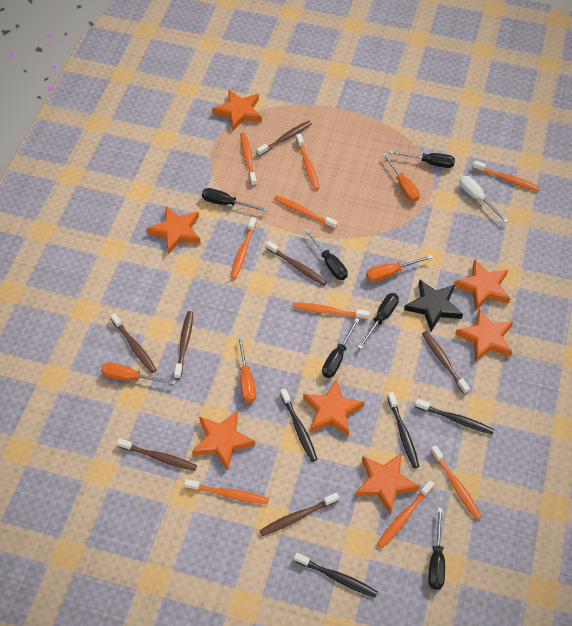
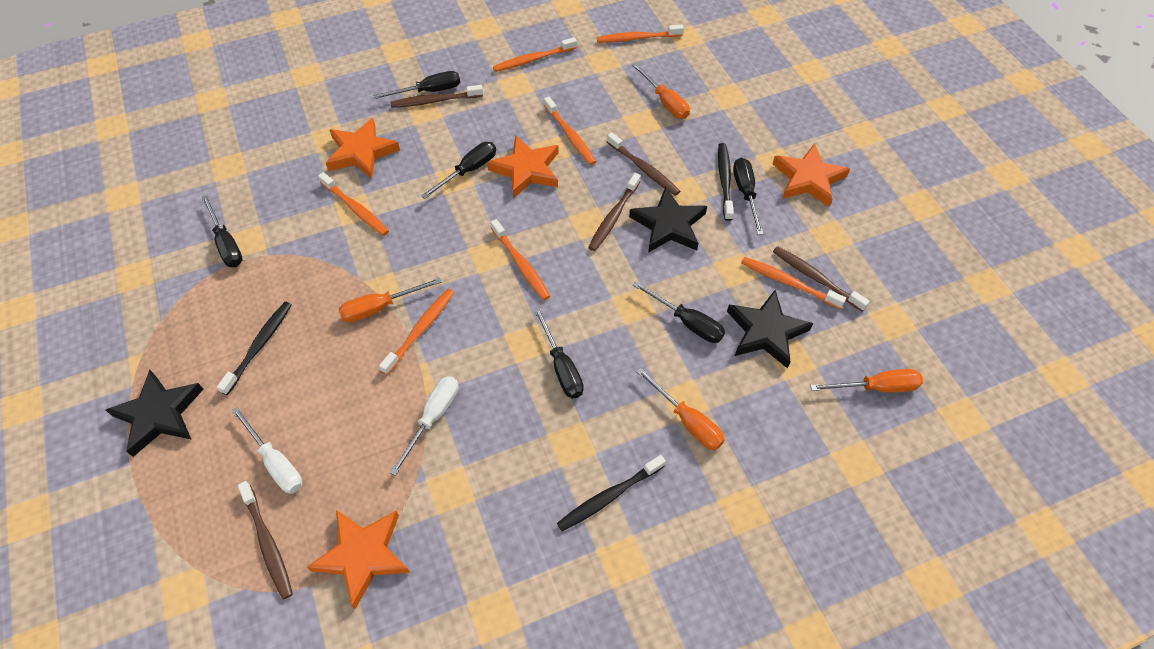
black star: 1 -> 3
black toothbrush: 4 -> 3
brown toothbrush: 7 -> 5
orange star: 7 -> 4
orange toothbrush: 9 -> 7
white screwdriver: 1 -> 2

